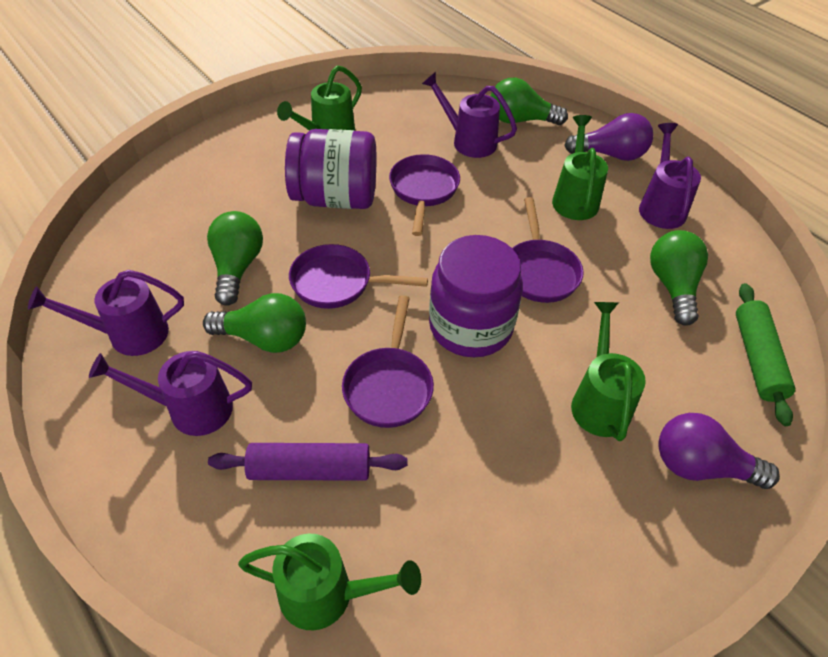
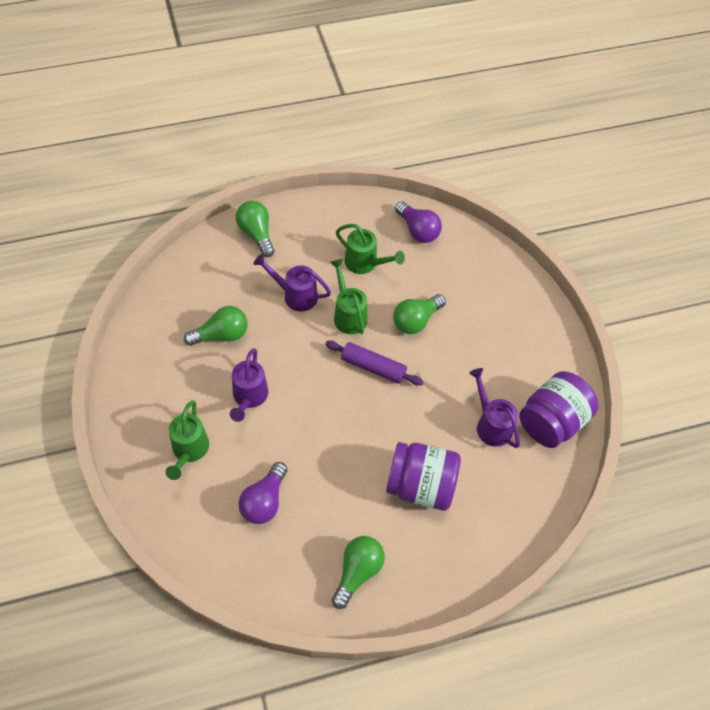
green rolling pin: 1 -> 0
green watering can: 4 -> 3
purple pan: 4 -> 0
purple watering can: 4 -> 3

